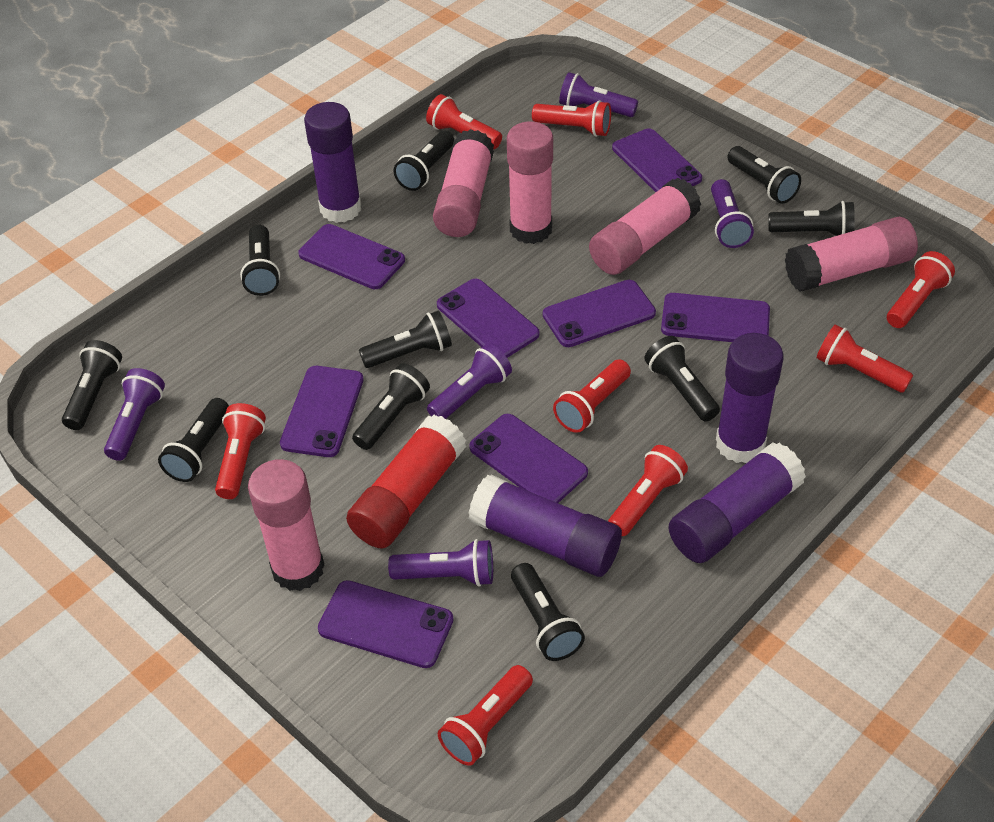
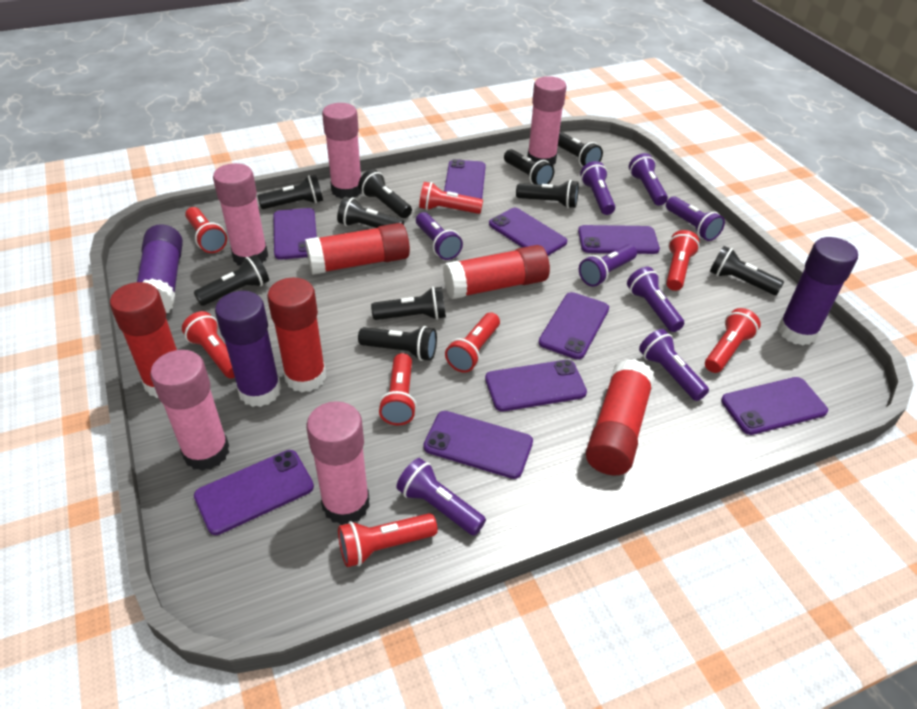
purple flashlight: 5 -> 8
purple glue stick: 4 -> 3
purple phone: 8 -> 9
red glue stick: 1 -> 5

